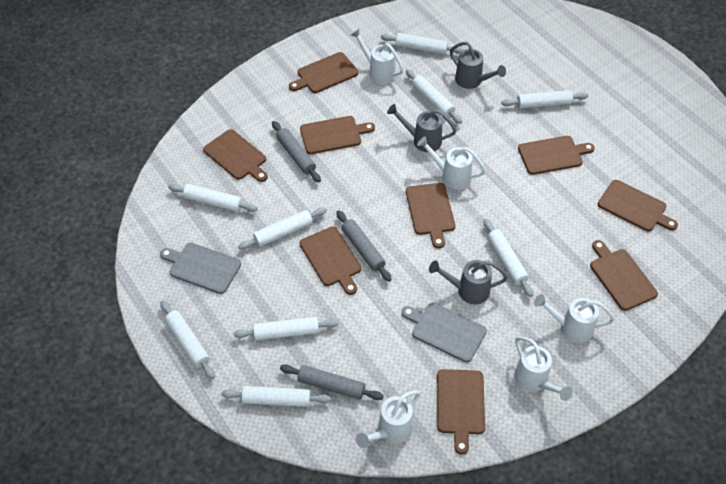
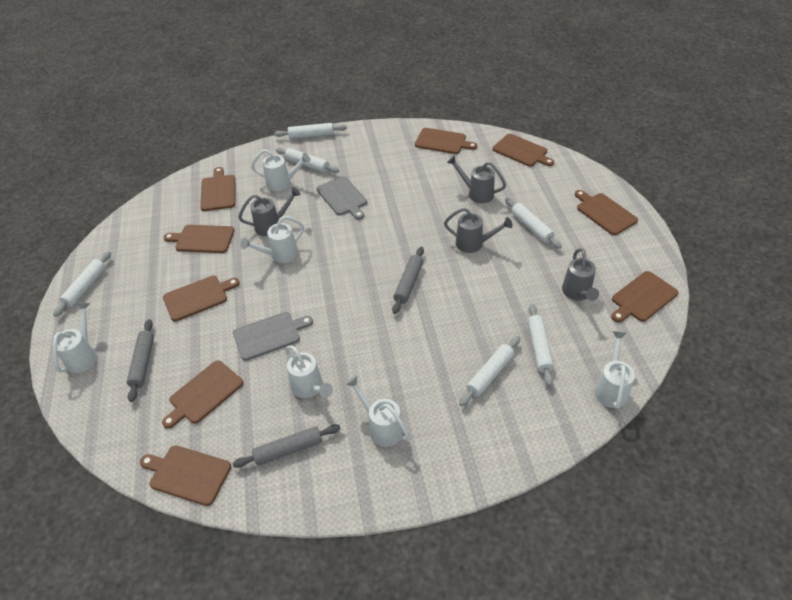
grey watering can: 3 -> 4
white rolling pin: 9 -> 6
white watering can: 5 -> 6

